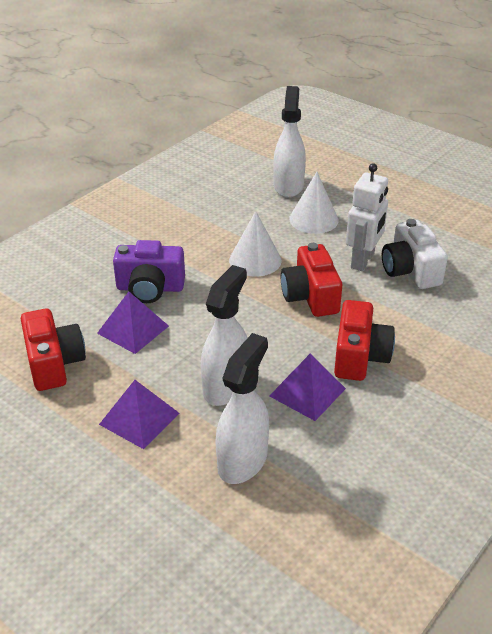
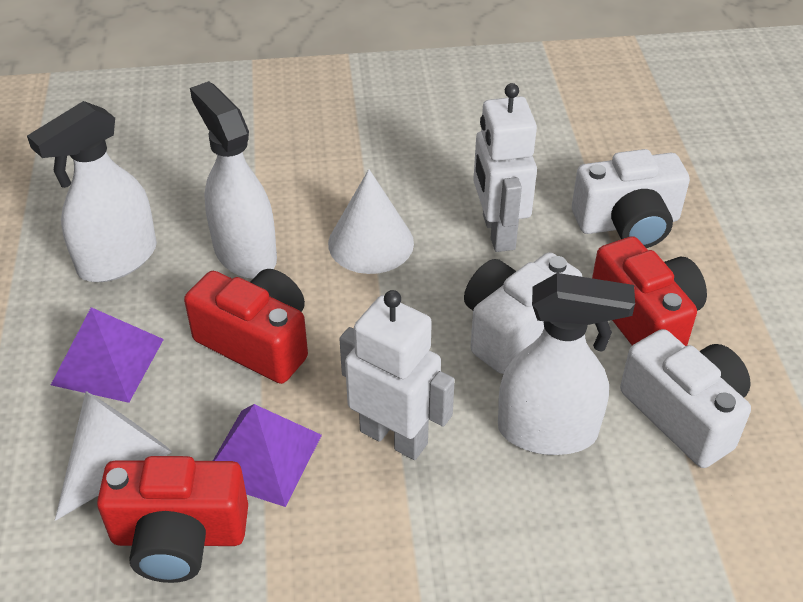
purple camera: 1 -> 0
purple pyramid: 3 -> 2
white camera: 1 -> 3
white robot: 1 -> 2

